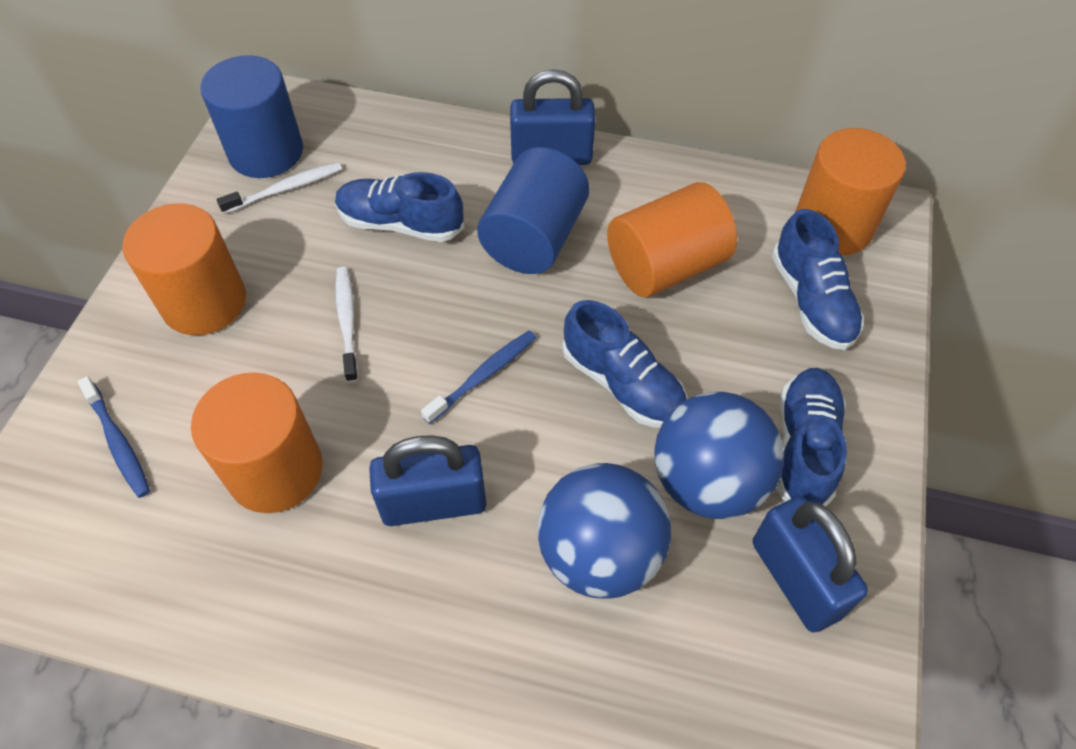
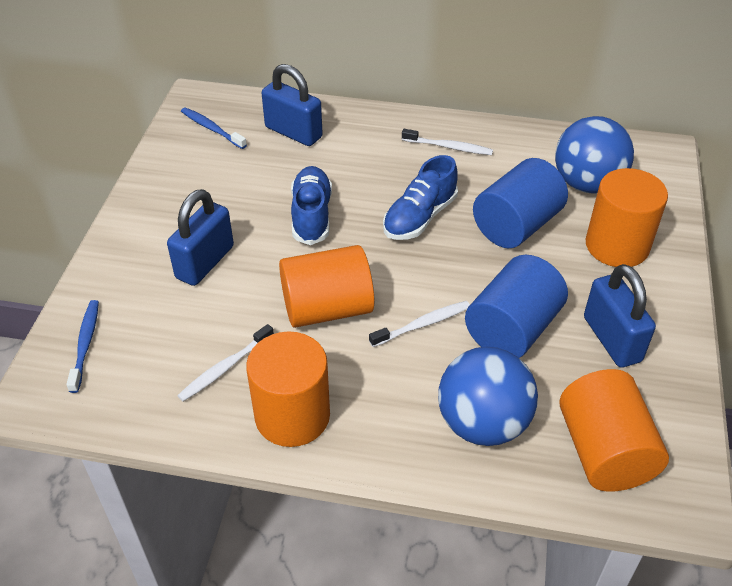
blue shoe: 4 -> 2
white toothbrush: 2 -> 3

